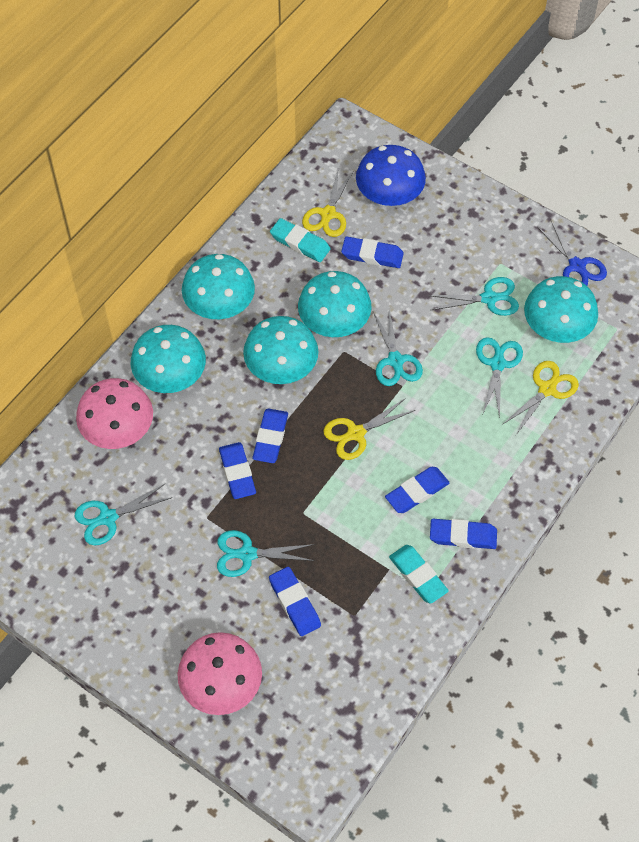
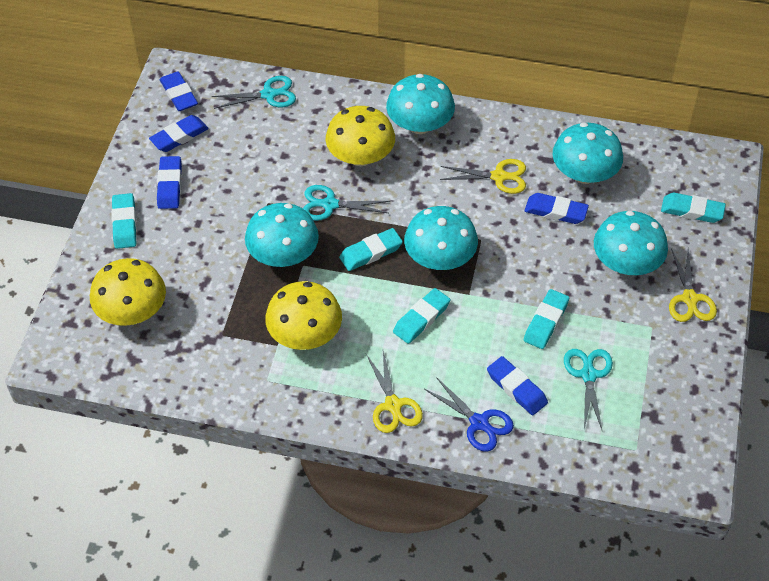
blue eraser: 6 -> 5
blue mushroom: 1 -> 0
pink mushroom: 2 -> 0
turquoise eraser: 2 -> 5
turquoise scissors: 5 -> 3
yellow mushroom: 0 -> 3

